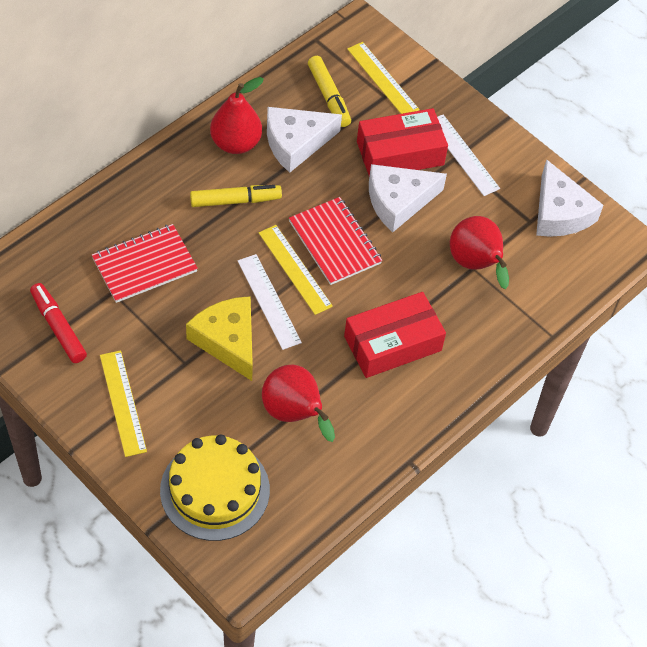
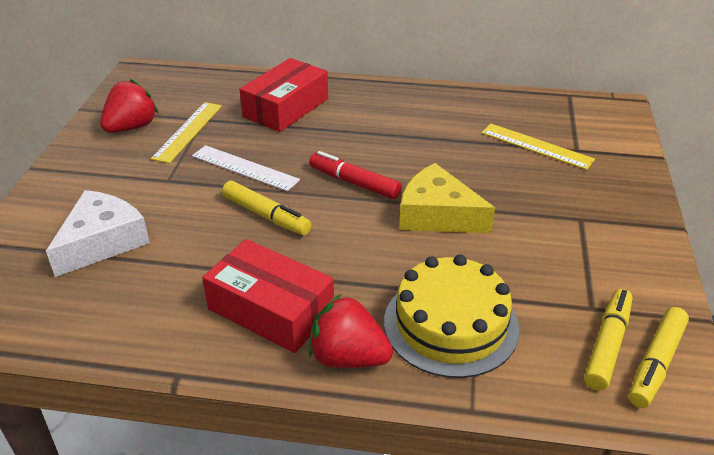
red notebook: 2 -> 0
red pear: 3 -> 0
red strawberry: 0 -> 2
white cheese: 3 -> 1
white ruler: 2 -> 1
yellow marker: 2 -> 3
yellow ruler: 3 -> 2

